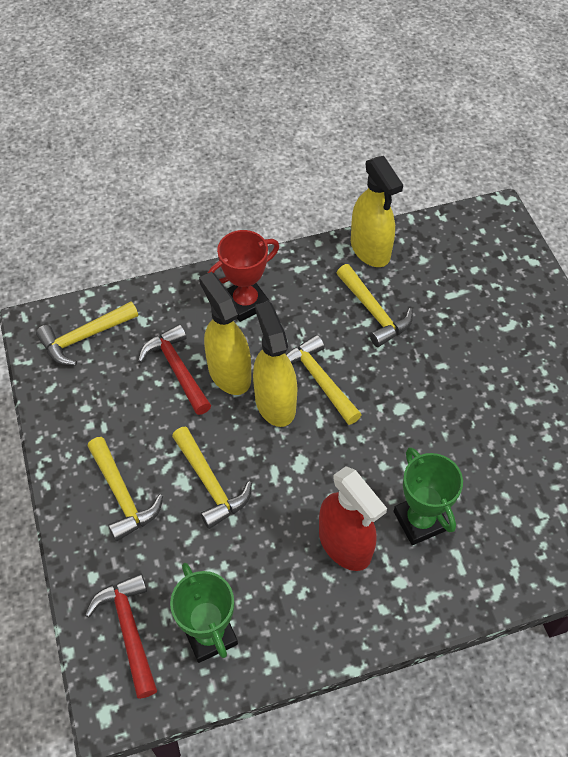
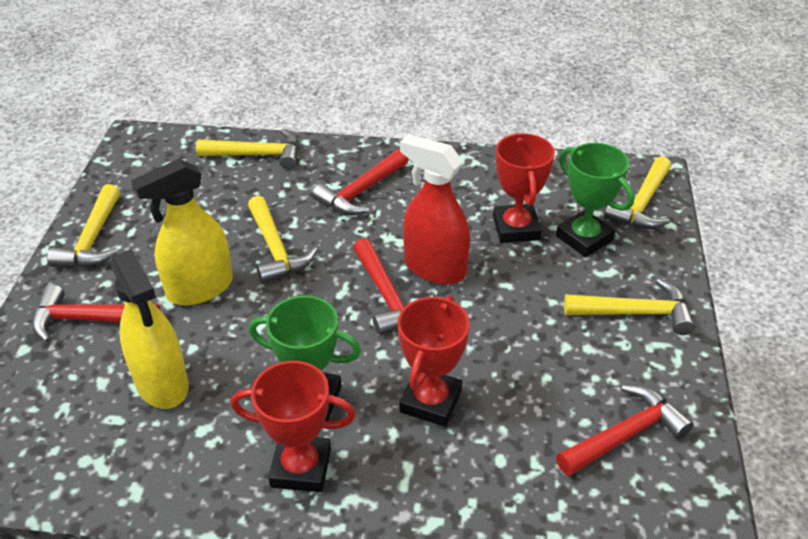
red hammer: 2 -> 4
red trophy: 1 -> 3
yellow spray bottle: 3 -> 2

